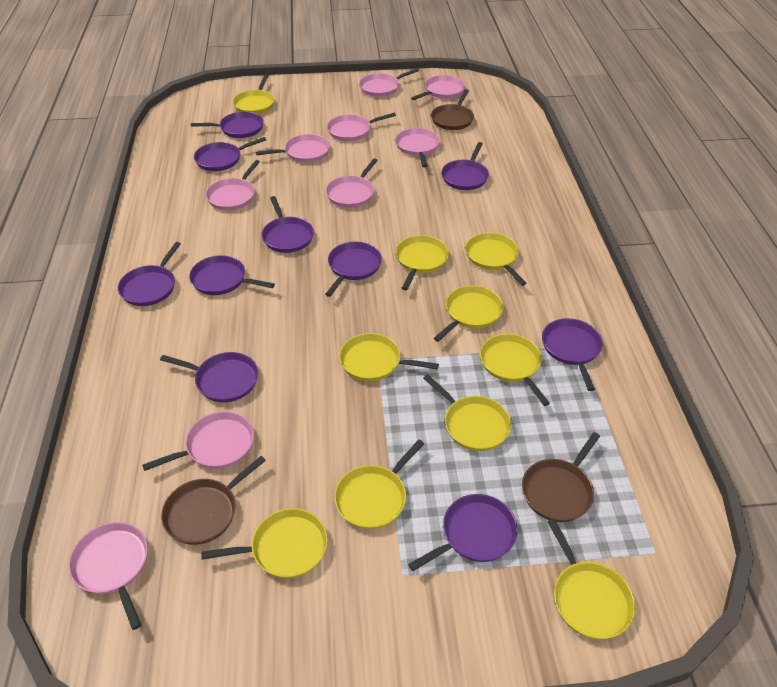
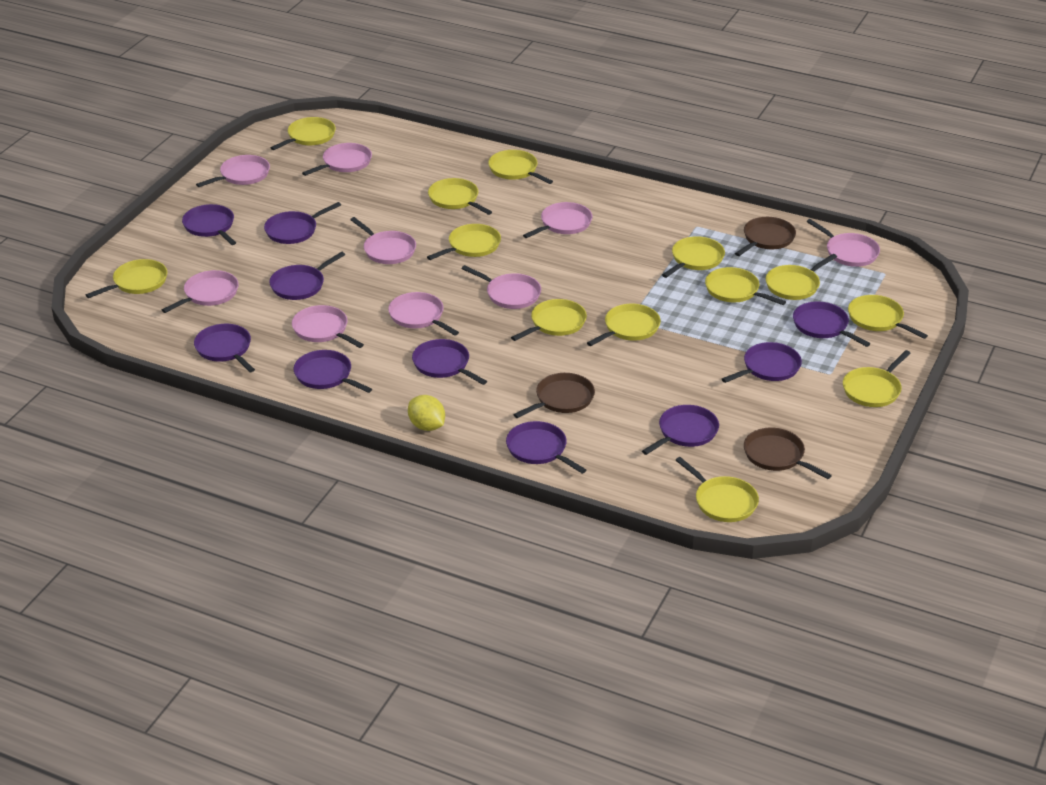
yellow lemon: 0 -> 1
yellow pan: 10 -> 13

